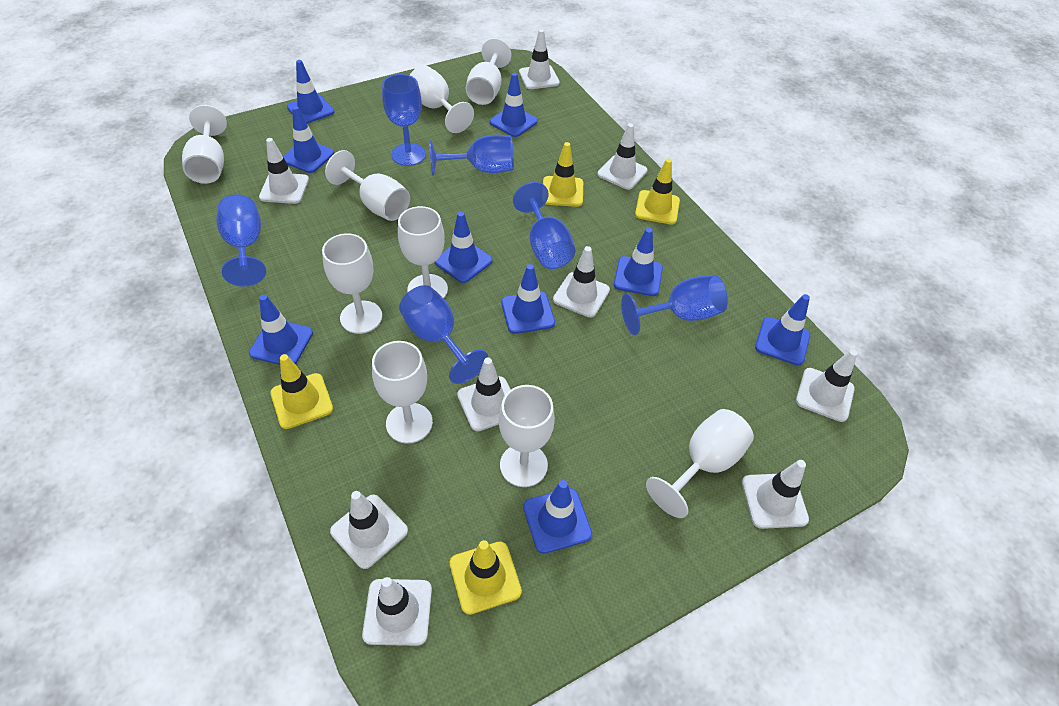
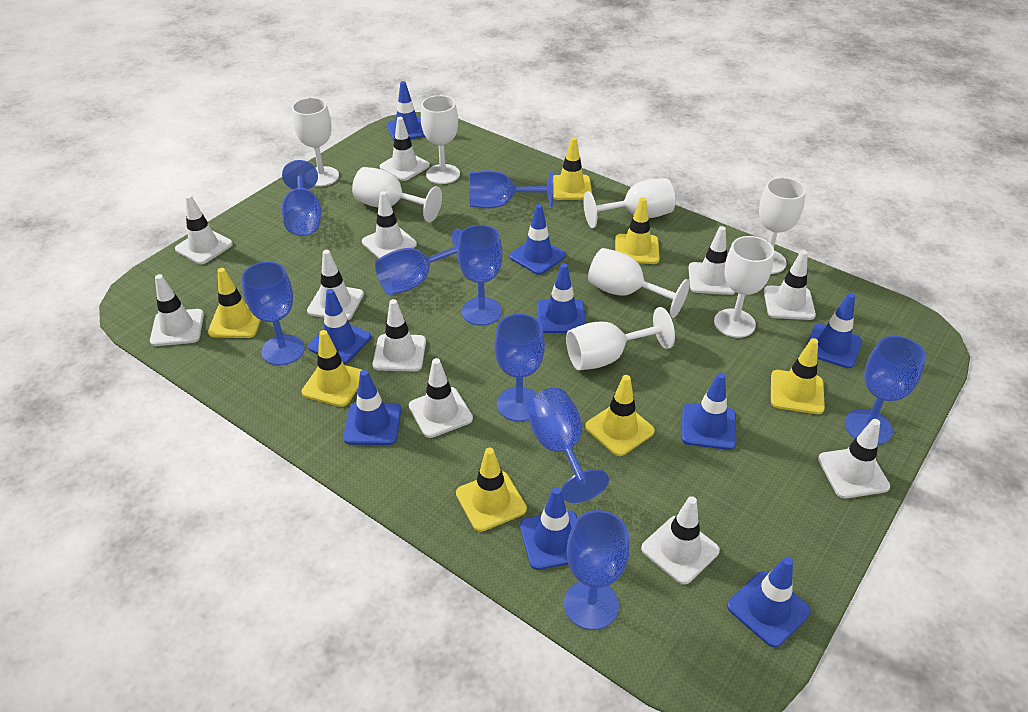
blue goblet: 6 -> 9
white goblet: 9 -> 8
white traffic cone: 9 -> 11
yellow traffic cone: 4 -> 7

